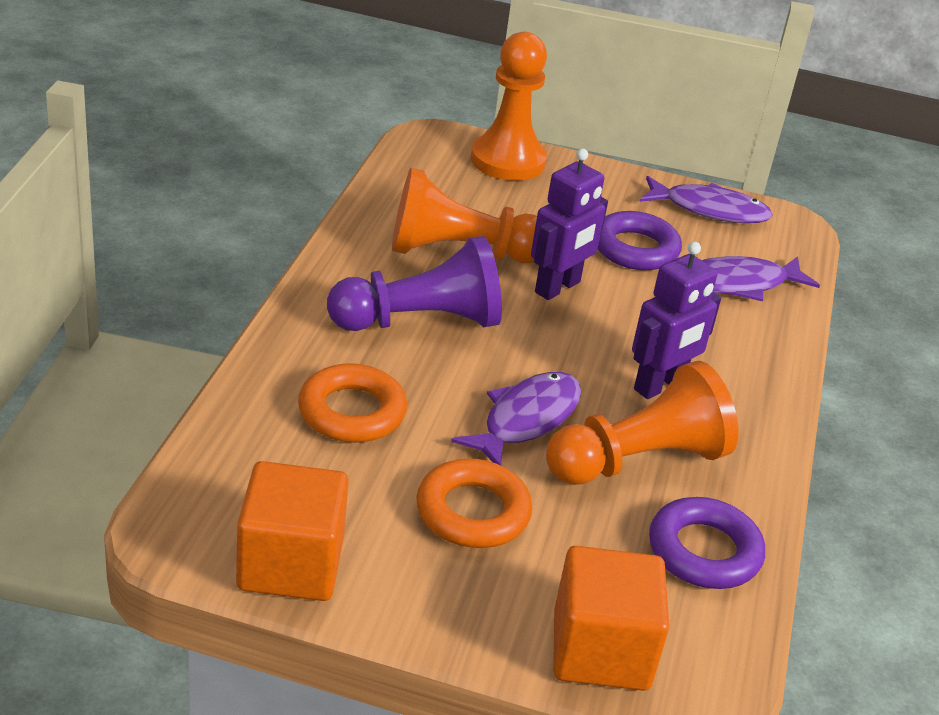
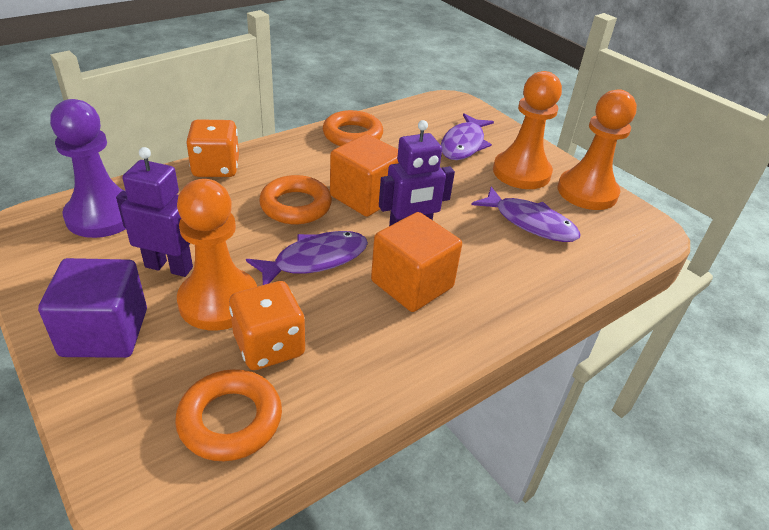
orange dice: 0 -> 2
orange ring: 2 -> 3
purple cube: 0 -> 1
purple ring: 2 -> 0

